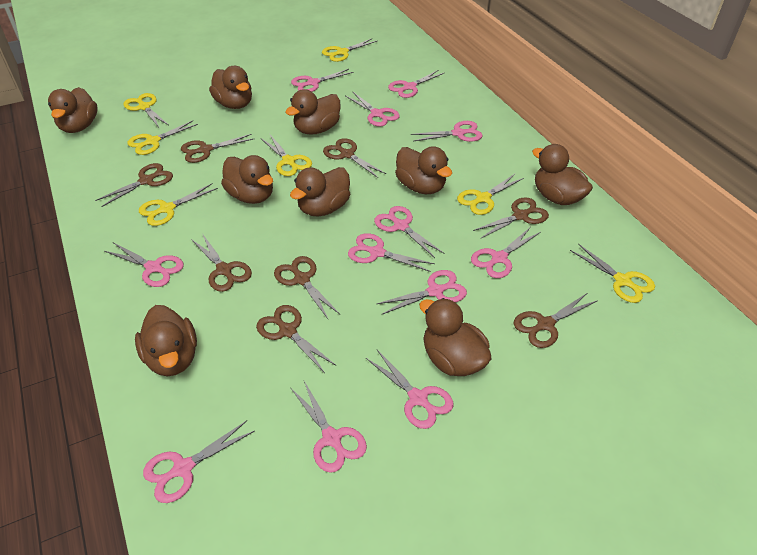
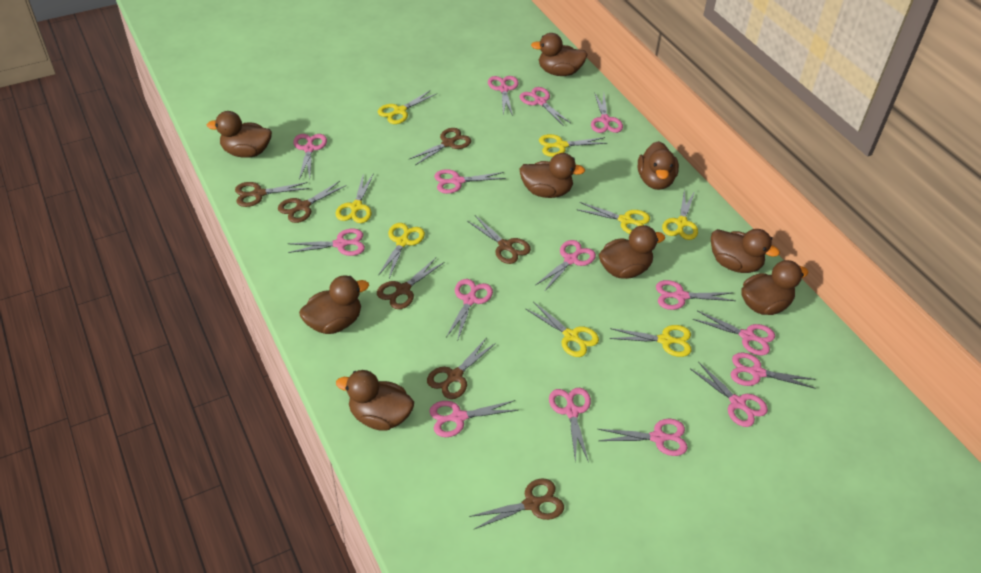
brown scissors: 8 -> 7
pink scissors: 12 -> 15
yellow scissors: 7 -> 8

